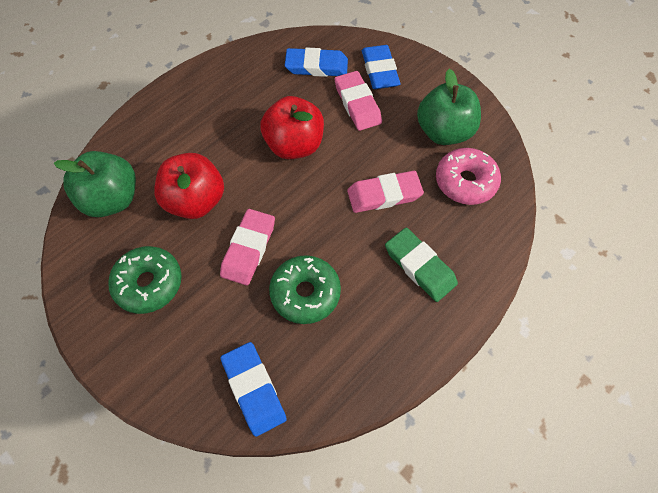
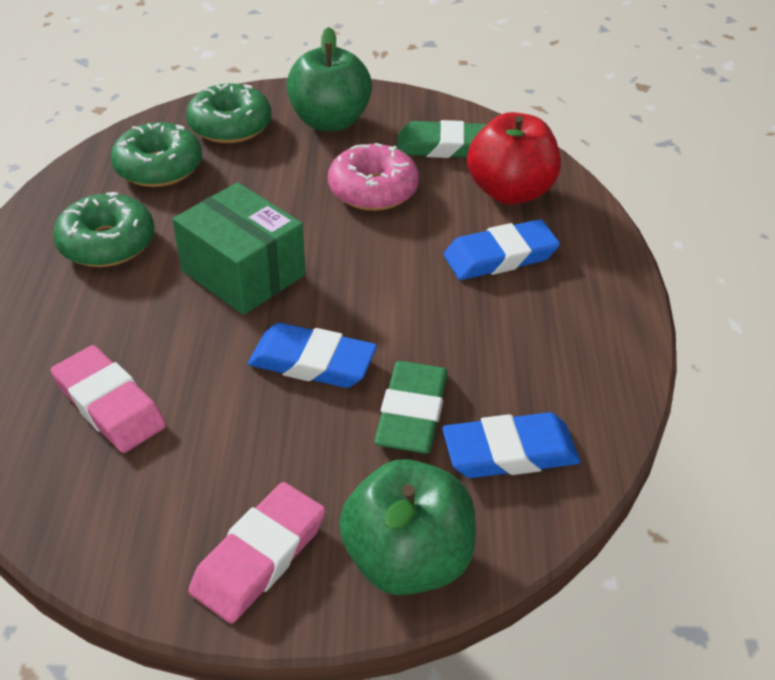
green box: 0 -> 1
green donut: 2 -> 3
green eraser: 1 -> 2
pink eraser: 3 -> 2
red apple: 2 -> 1

